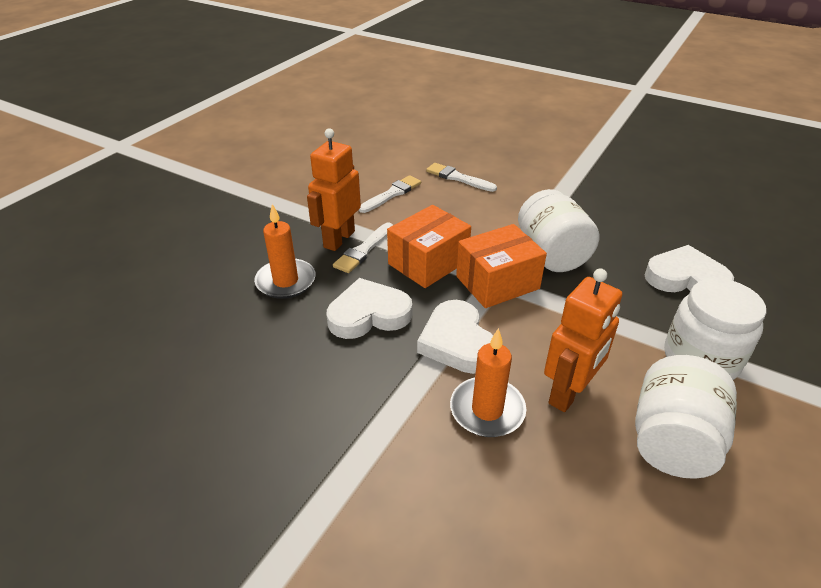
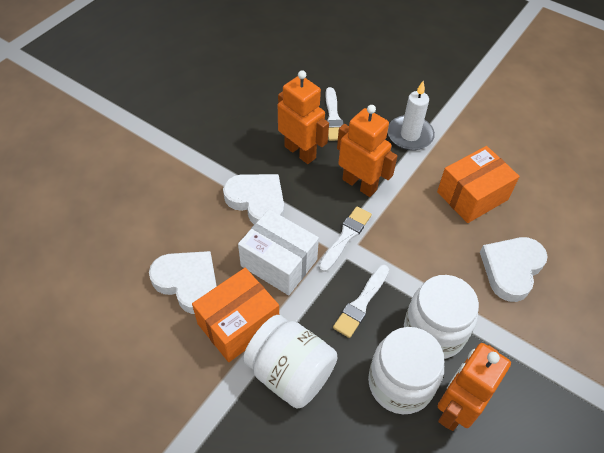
orange candle: 2 -> 0
orange robot: 2 -> 3
white box: 0 -> 1
white candle: 0 -> 1

